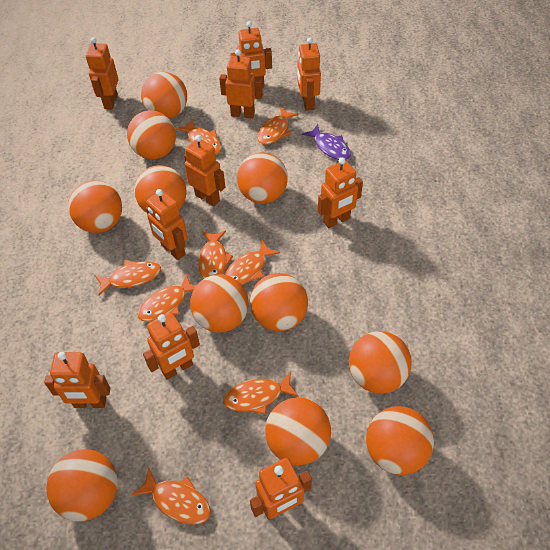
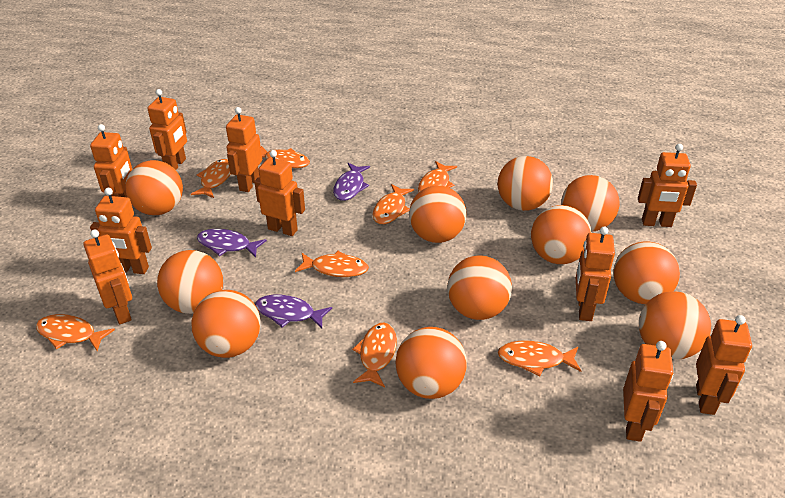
purple fish: 1 -> 3

